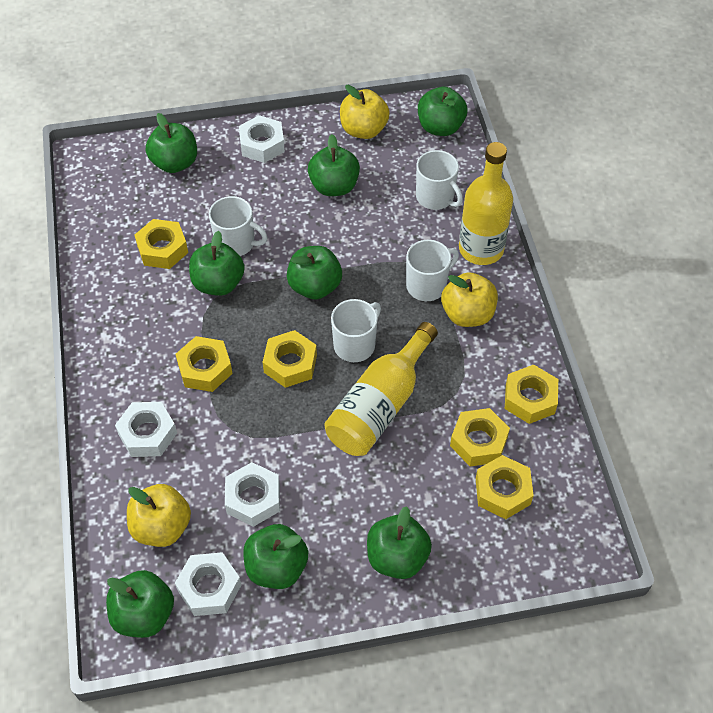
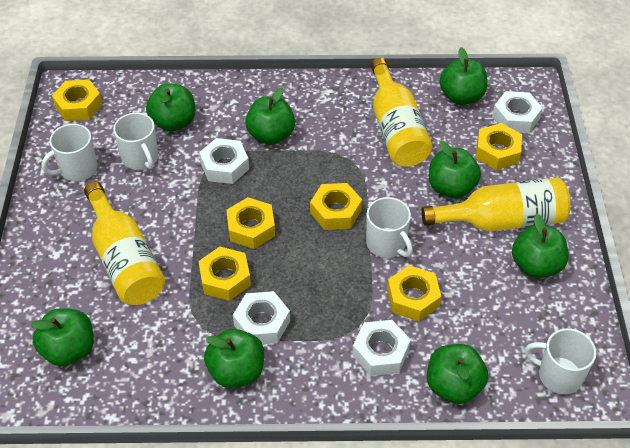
yellow apple: 3 -> 0
yellow bottle: 2 -> 3

